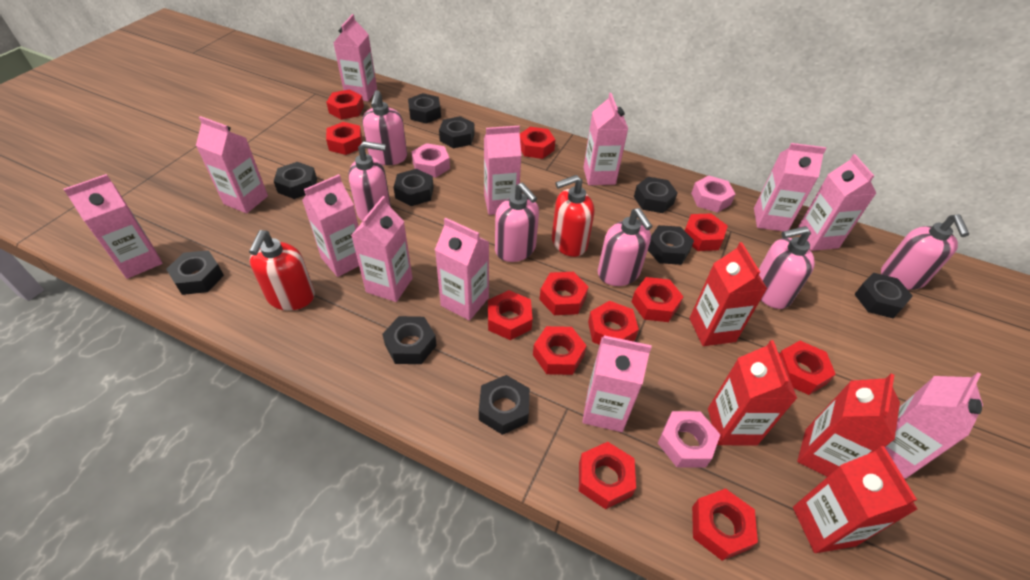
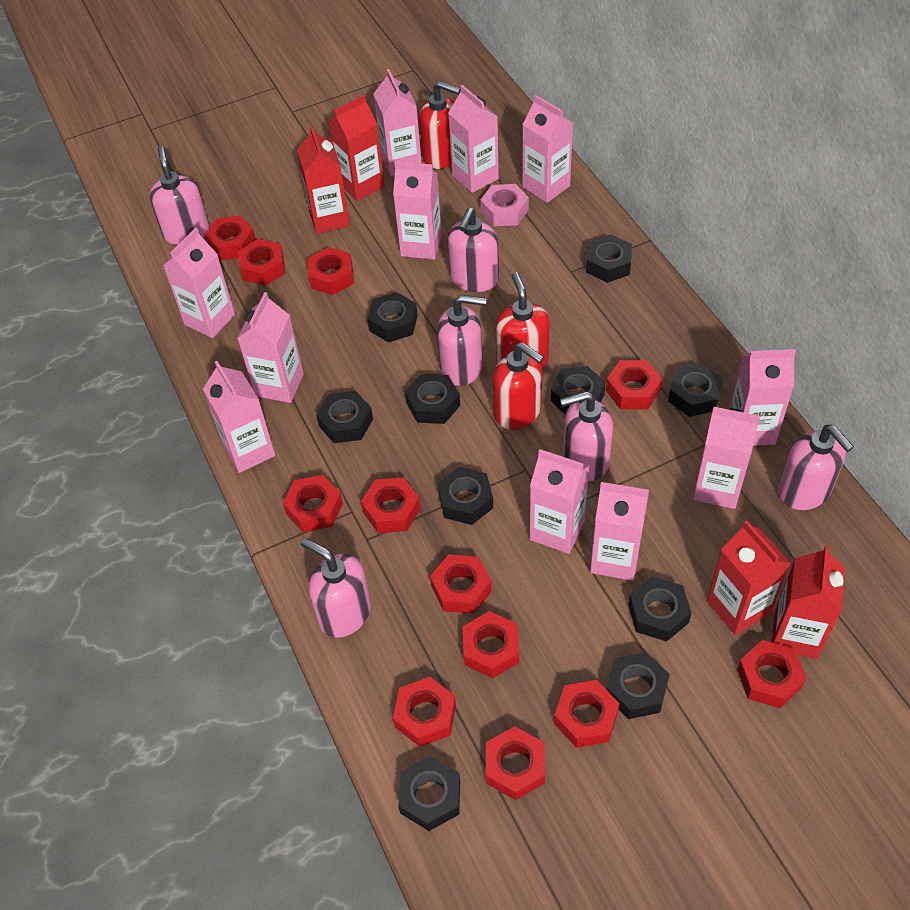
pink carton: 12 -> 11
pink nut: 3 -> 1
red soap dispenser: 2 -> 3

